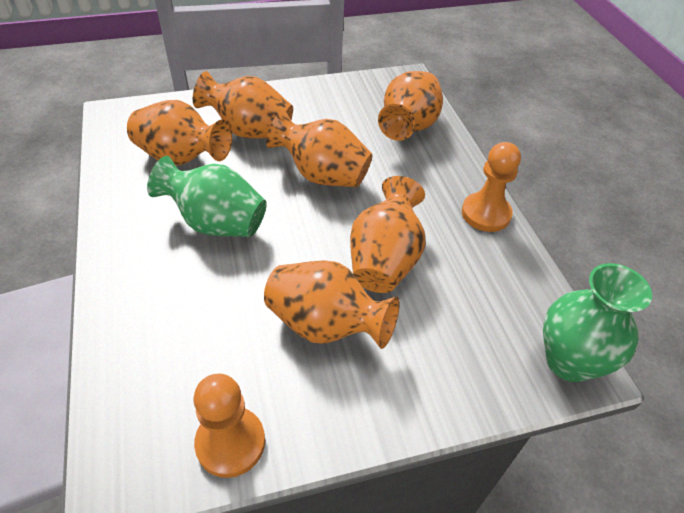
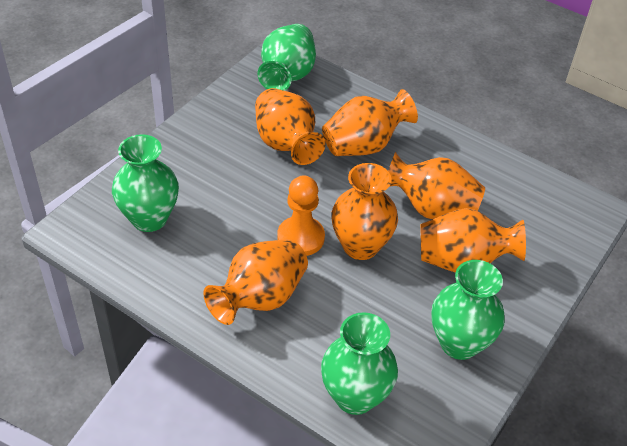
green vase: 2 -> 4
orange pawn: 2 -> 1

